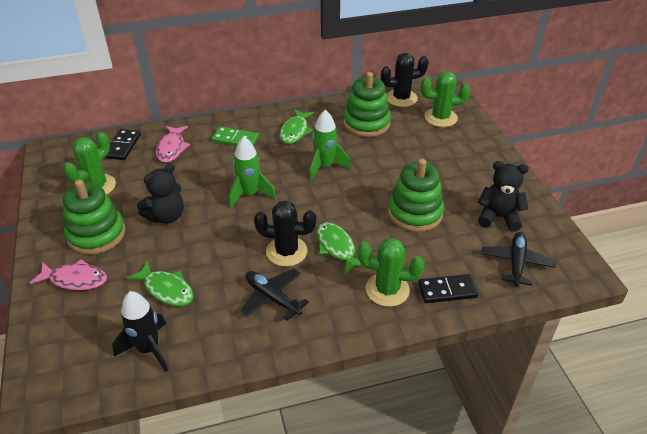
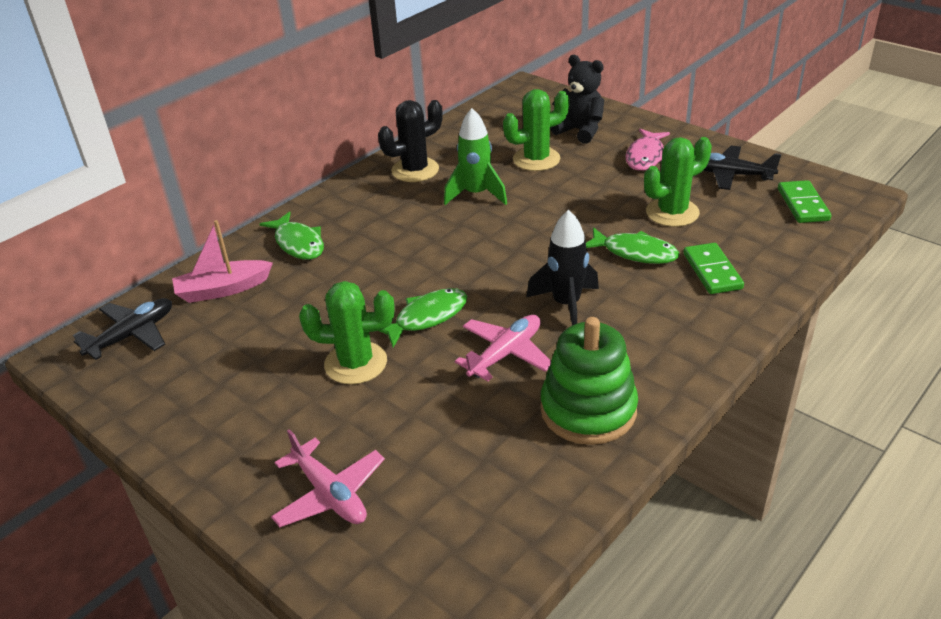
black cactus: 2 -> 1
black domino: 2 -> 0
black teddy bear: 2 -> 1
green domino: 1 -> 2
green rocket: 2 -> 1
green stacking toy: 3 -> 1
pink boat: 0 -> 1
pink fish: 2 -> 1
pink plane: 0 -> 2

